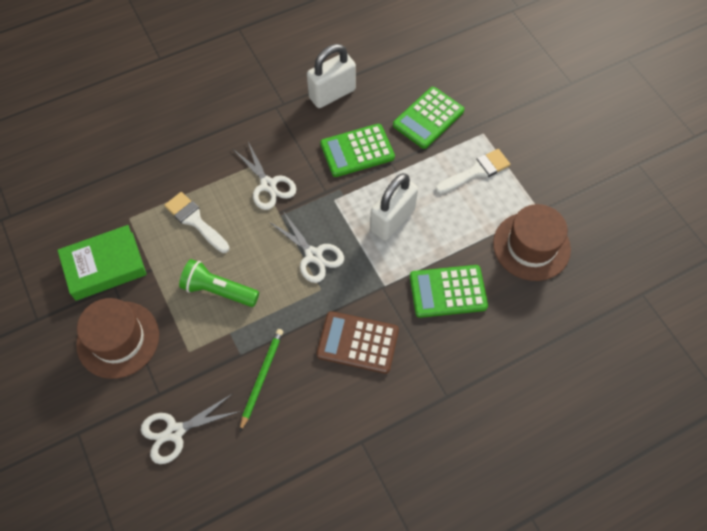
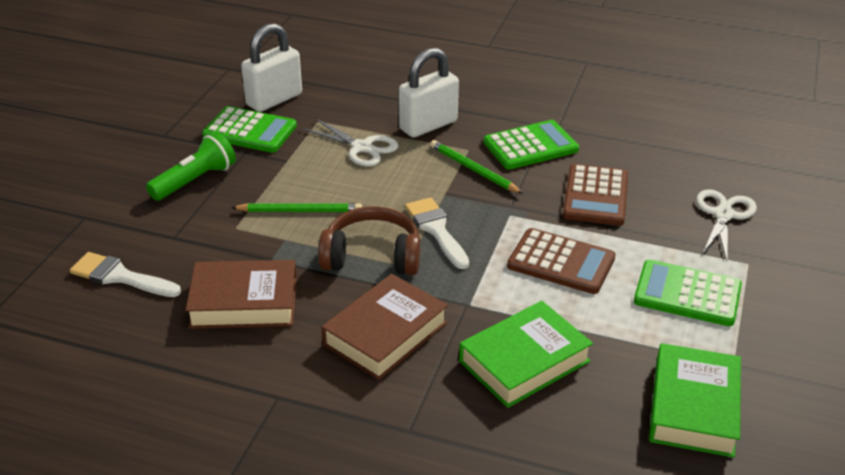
brown book: 0 -> 2
brown calculator: 1 -> 2
brown hat: 2 -> 0
brown headphones: 0 -> 1
green book: 1 -> 2
green pencil: 1 -> 2
white scissors: 3 -> 2

